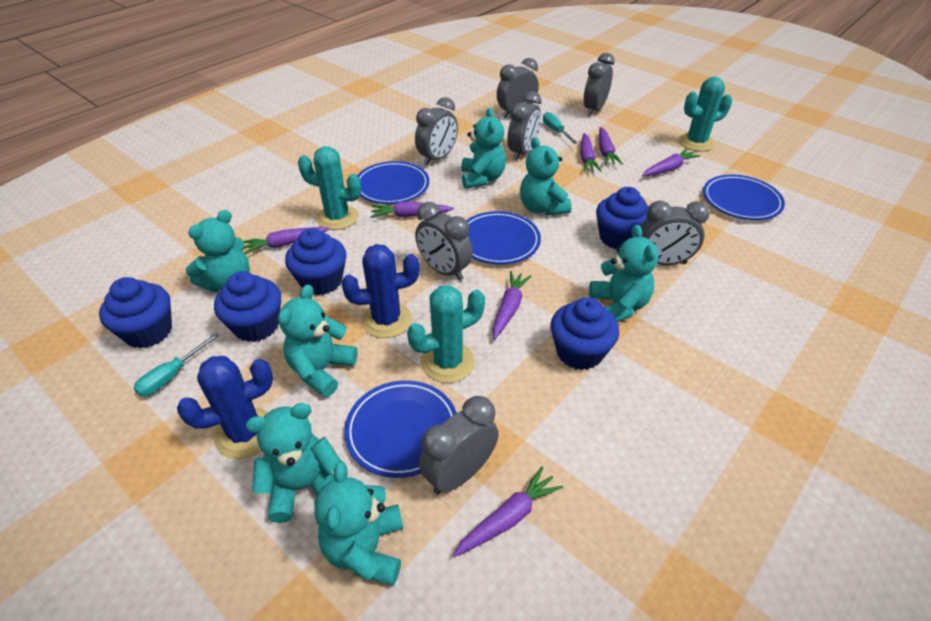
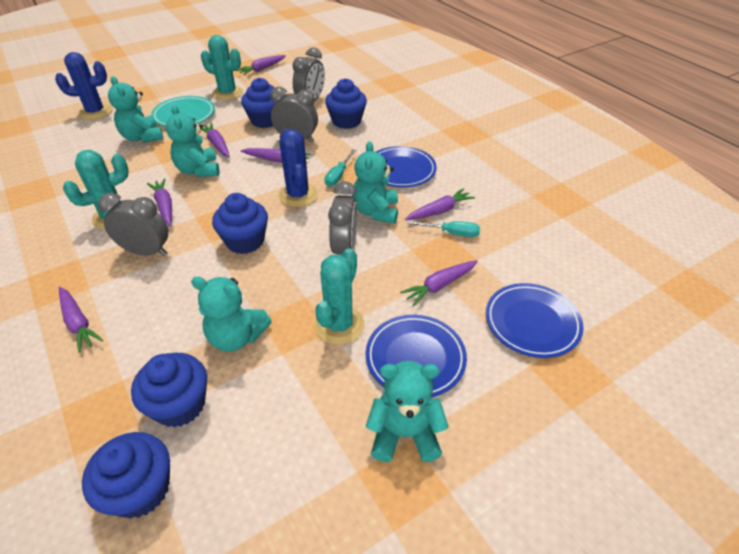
blue plate: 4 -> 3
grey clock: 7 -> 4
turquoise plate: 0 -> 1
turquoise teddy bear: 7 -> 5

